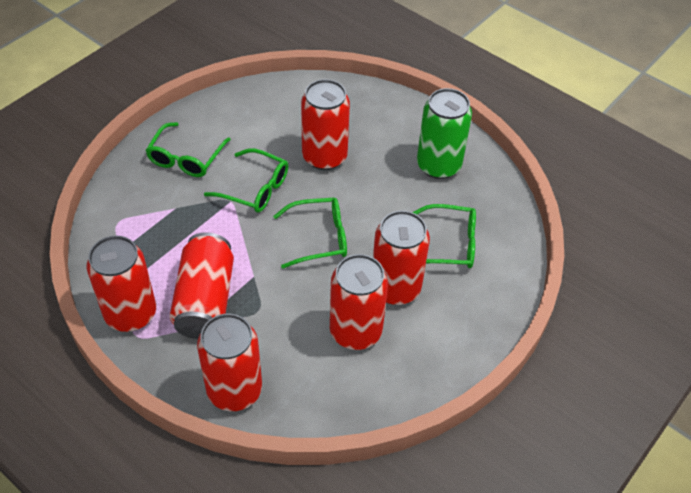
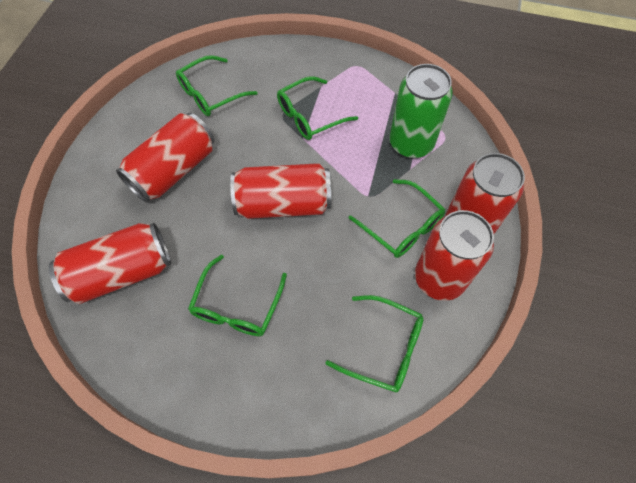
green glasses: 4 -> 5
red can: 6 -> 5

